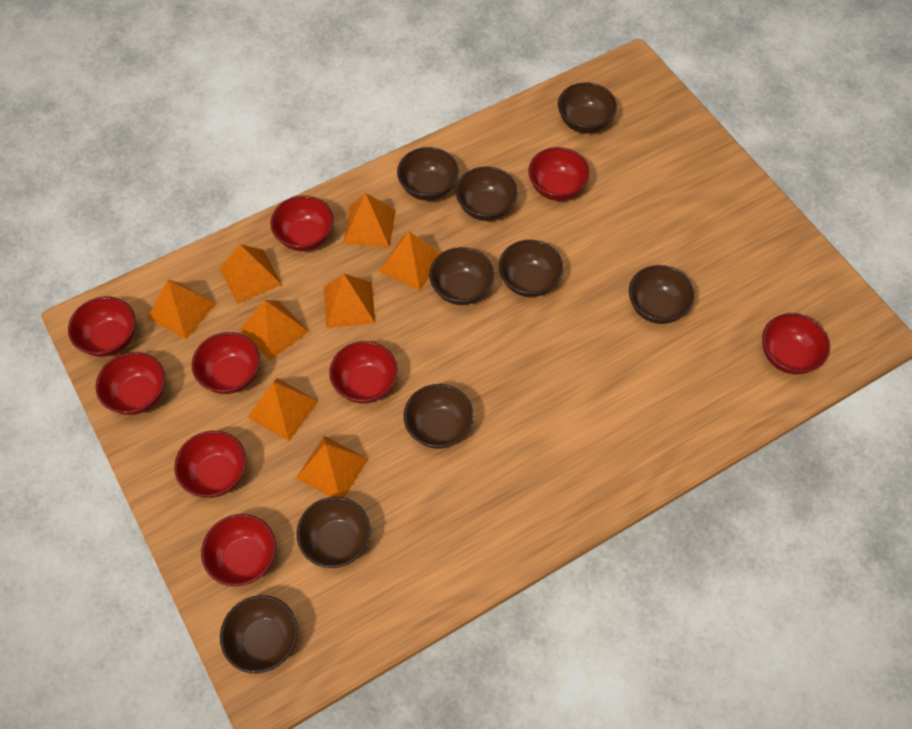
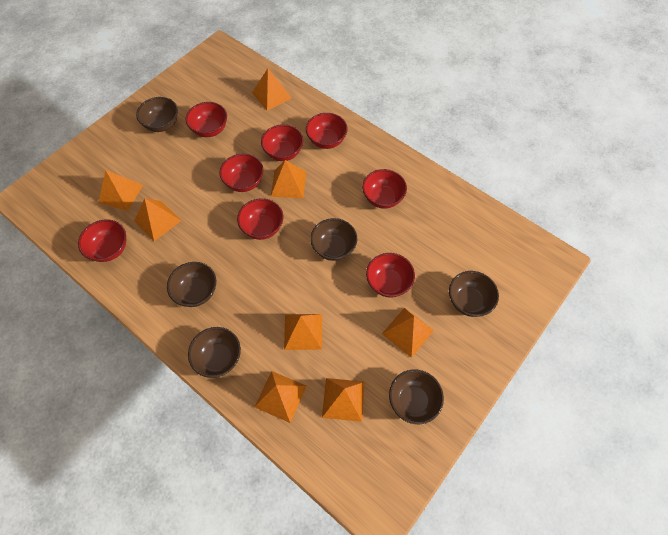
brown bowl: 9 -> 6
red bowl: 9 -> 8

